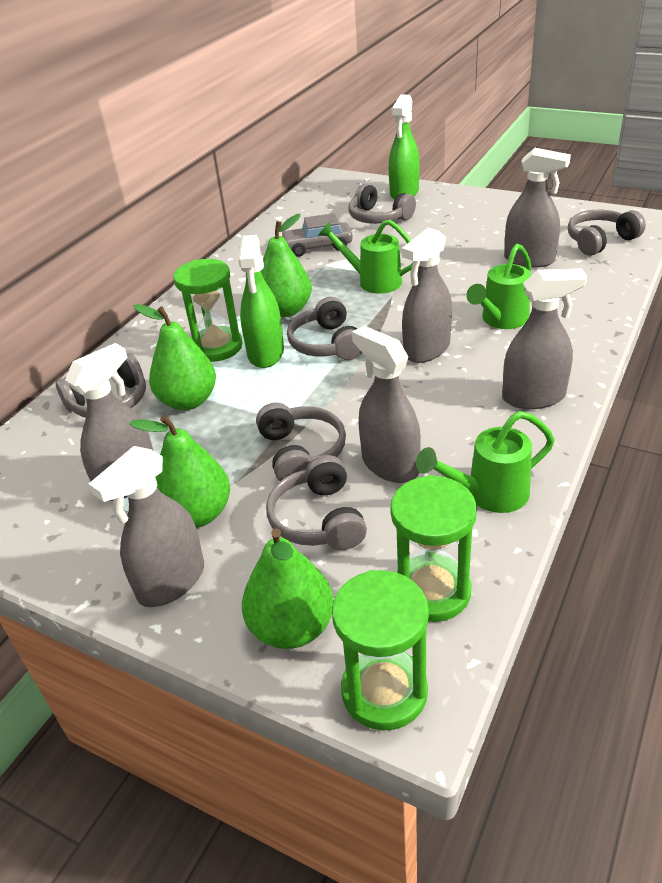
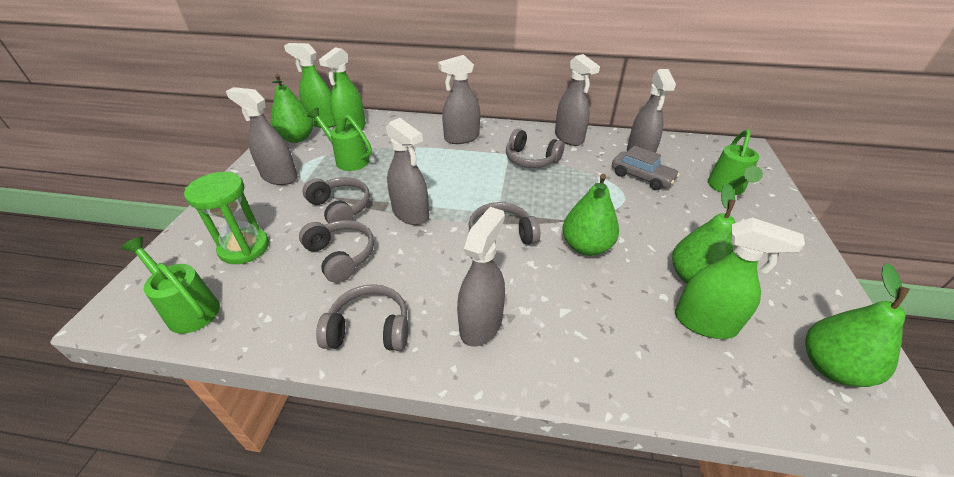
green hourglass: 3 -> 1
green spray bottle: 2 -> 3
grey headphones: 6 -> 5

